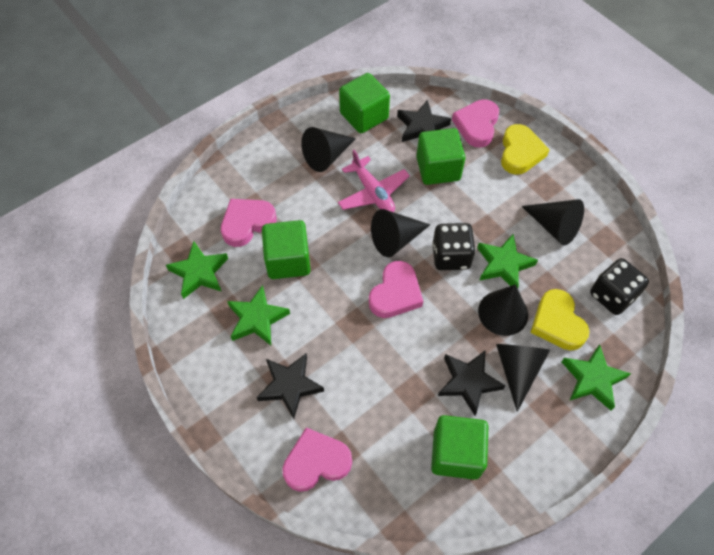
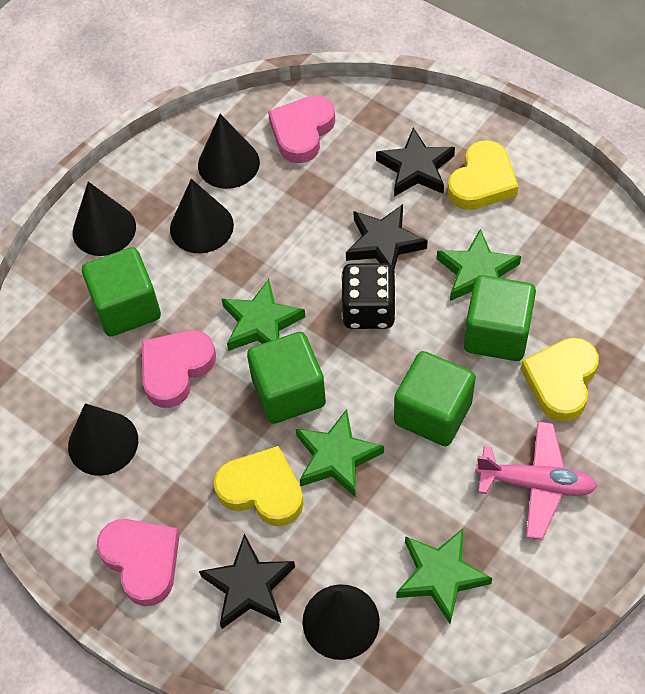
black dice: 2 -> 1
pink heart: 4 -> 3
yellow heart: 2 -> 3

